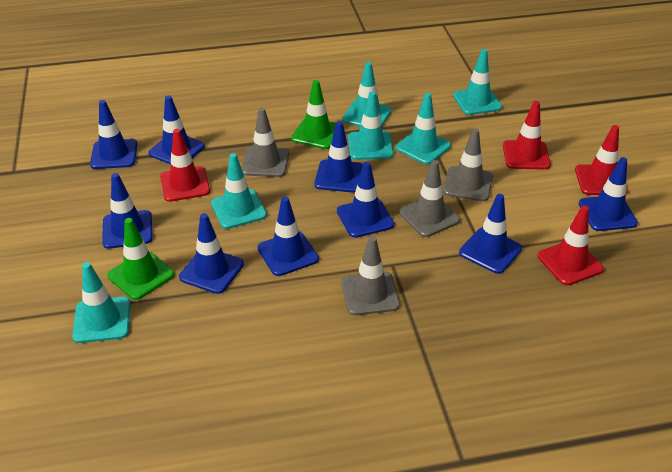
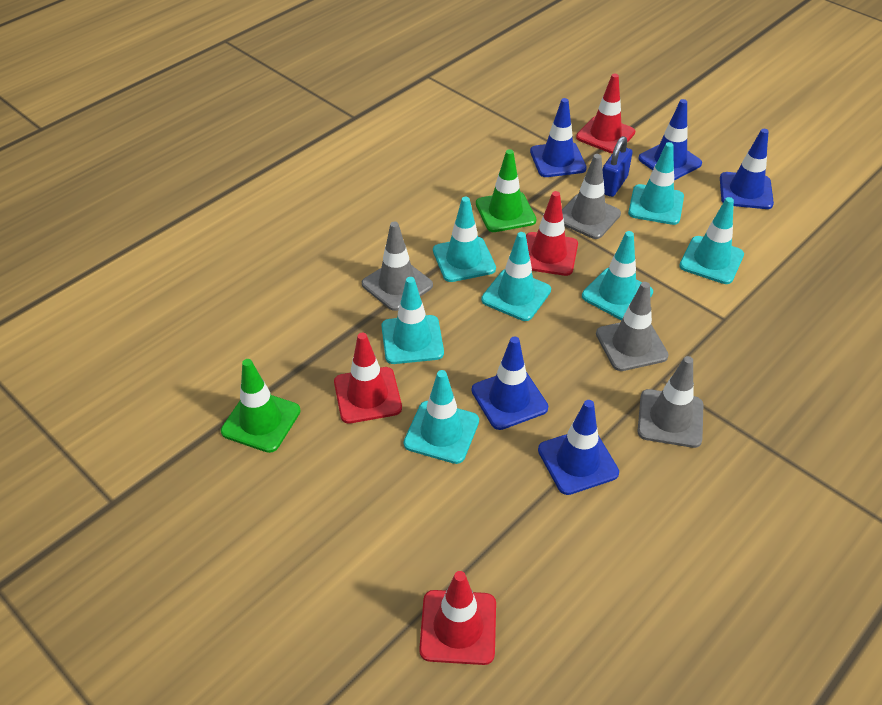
blue padlock: 0 -> 1
blue traffic cone: 9 -> 5
turquoise traffic cone: 6 -> 7

